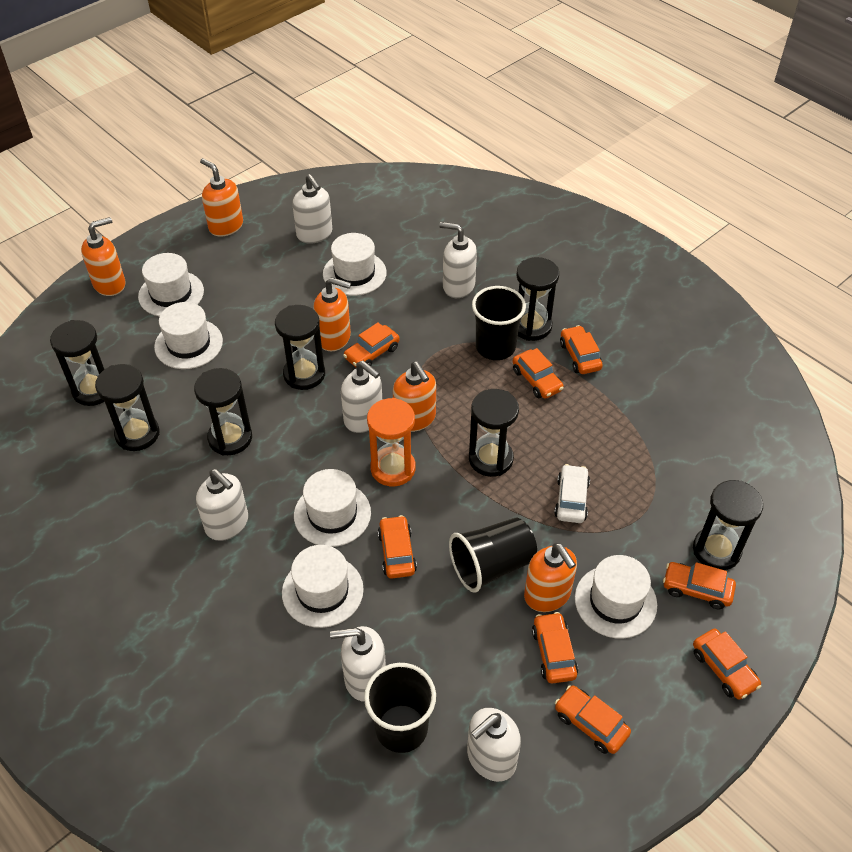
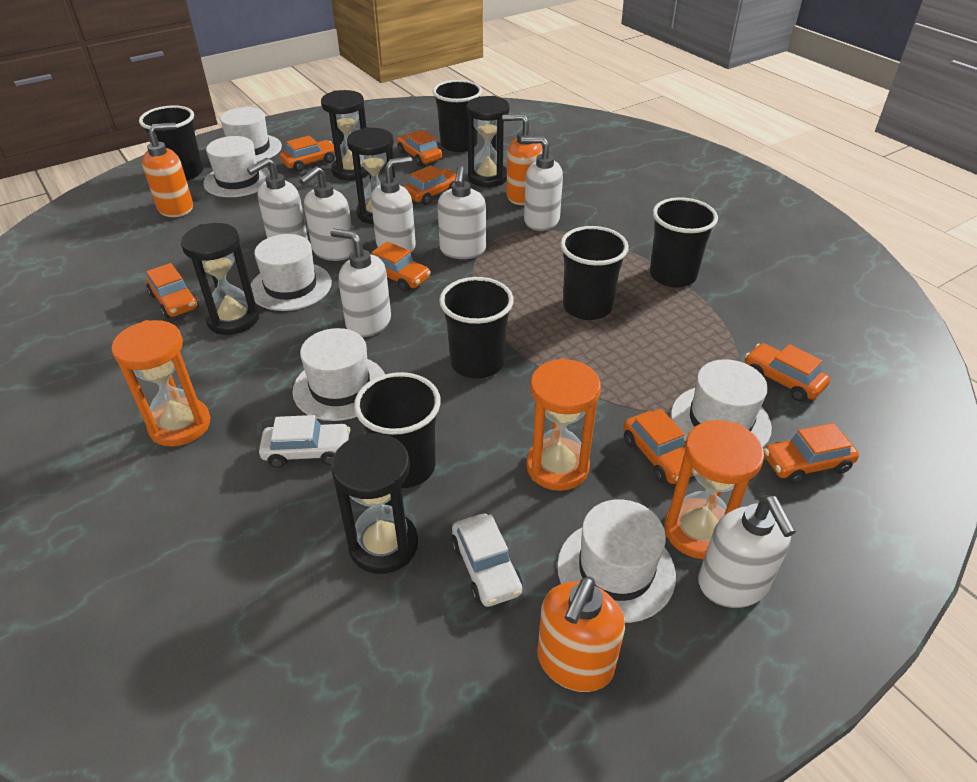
black cup: 3 -> 6
black hourglass: 7 -> 5
orange hourglass: 1 -> 3
orange soap dispenser: 5 -> 3
white car: 1 -> 2
white soap dispenser: 6 -> 7

